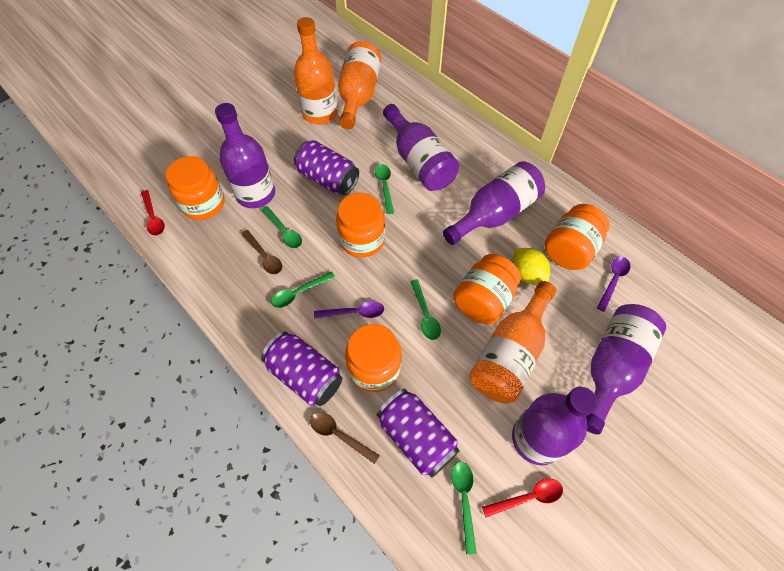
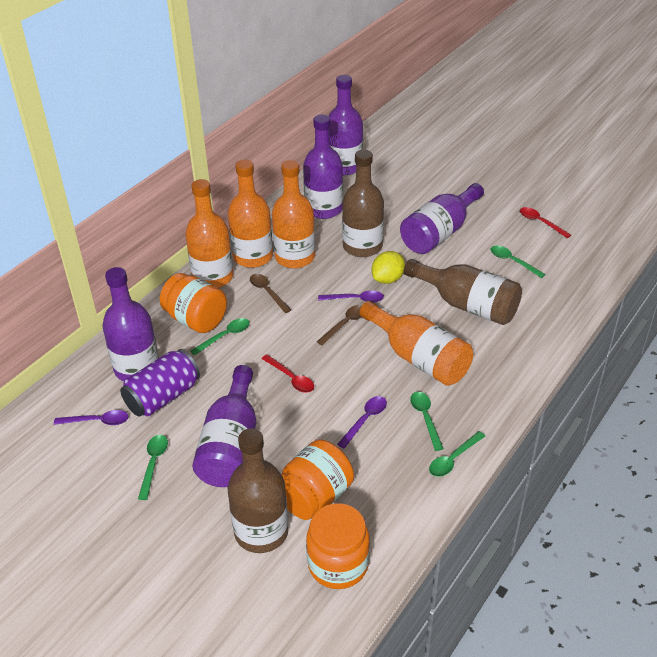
brown bottle: 0 -> 3
orange bottle: 3 -> 4
orange jar: 5 -> 3
purple can: 3 -> 1
purple spoon: 2 -> 3

